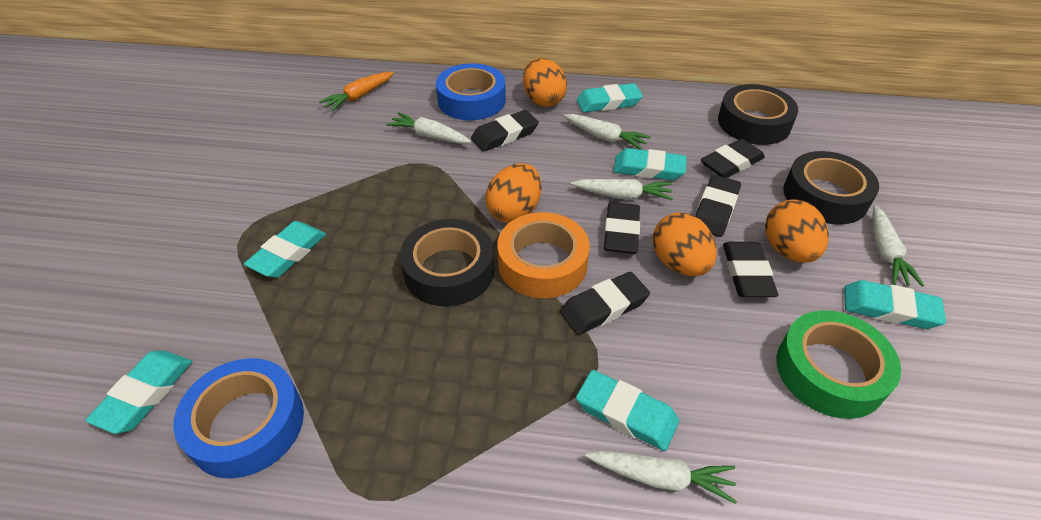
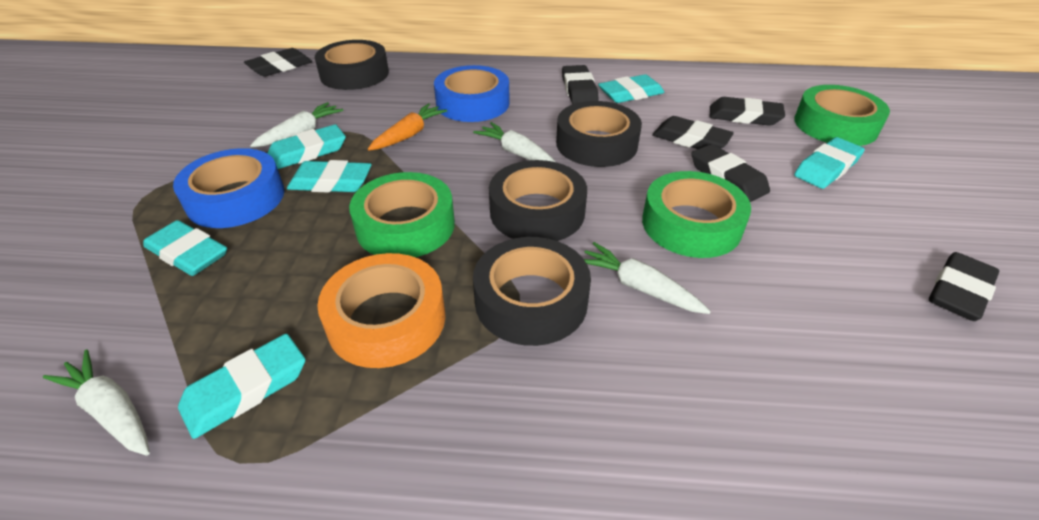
black tape: 3 -> 4
green tape: 1 -> 3
orange egg: 4 -> 0
white carrot: 5 -> 4

